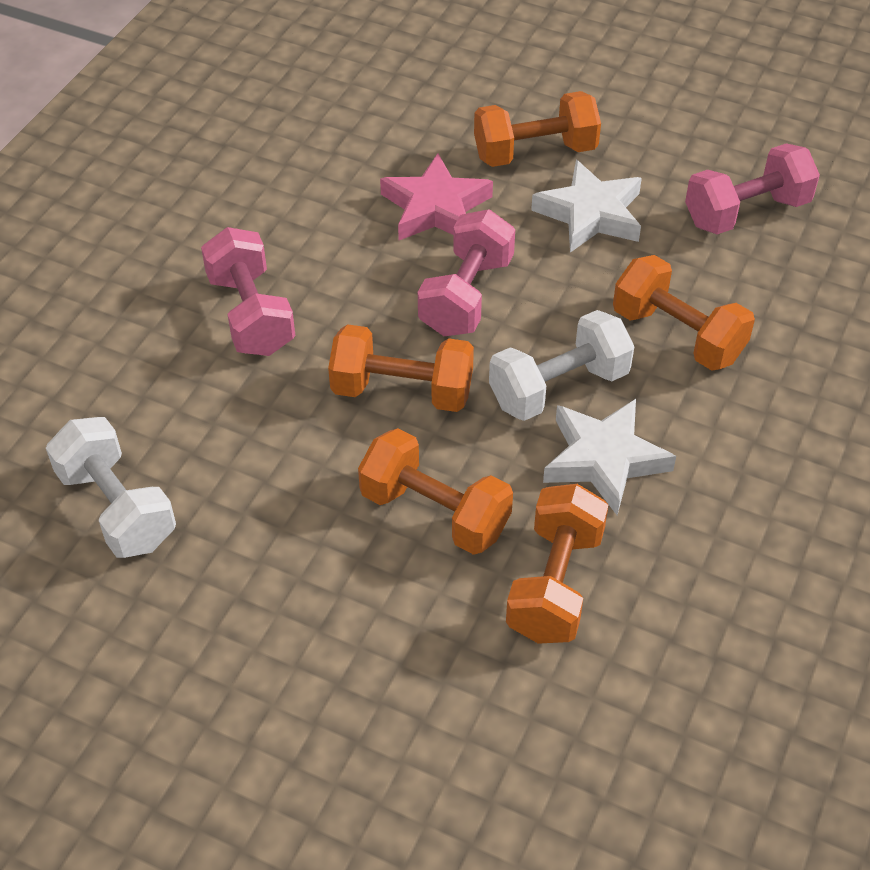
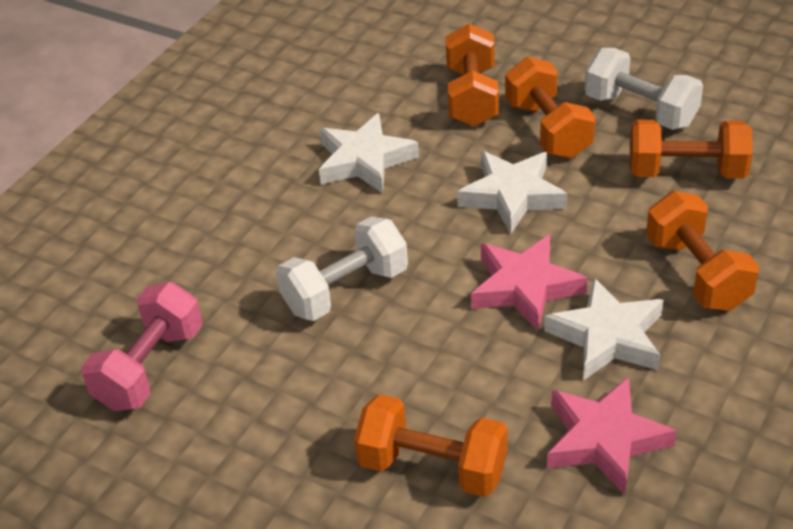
pink dumbbell: 3 -> 1
pink star: 1 -> 2
white star: 2 -> 3

